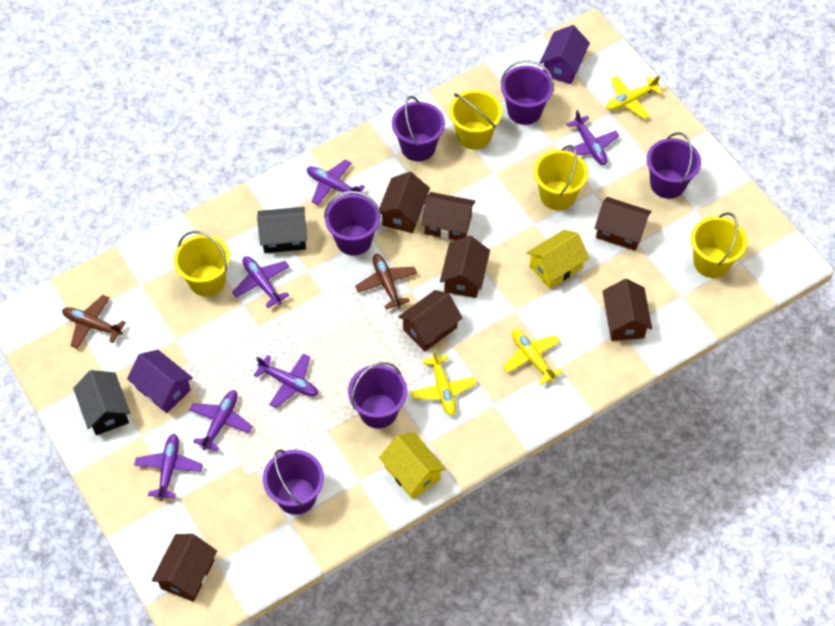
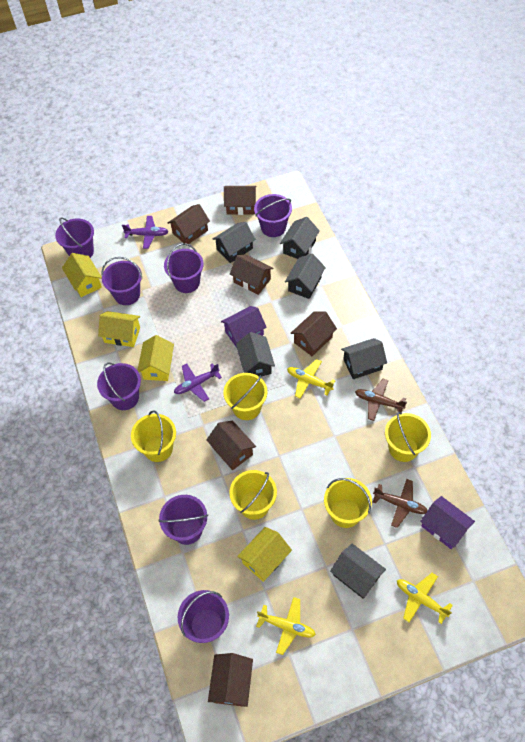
black house: 2 -> 6
brown house: 7 -> 6
purple bucket: 6 -> 7
purple plane: 6 -> 2
yellow bucket: 4 -> 5
yellow house: 2 -> 4

